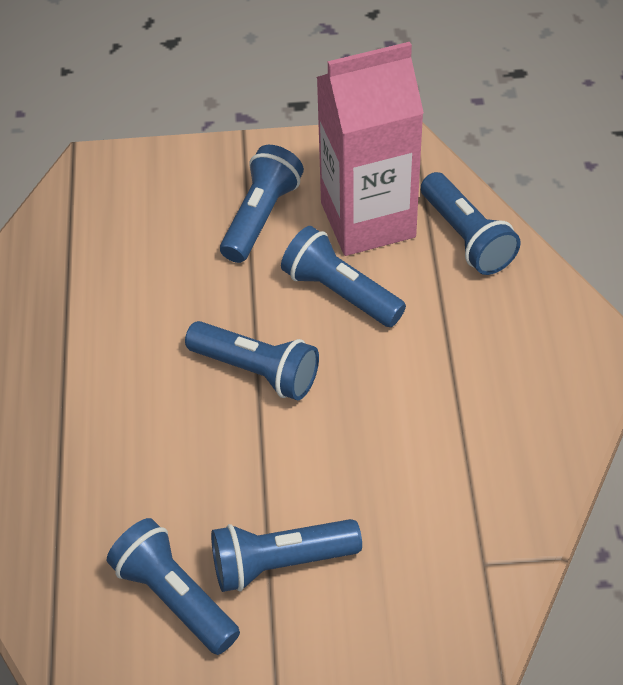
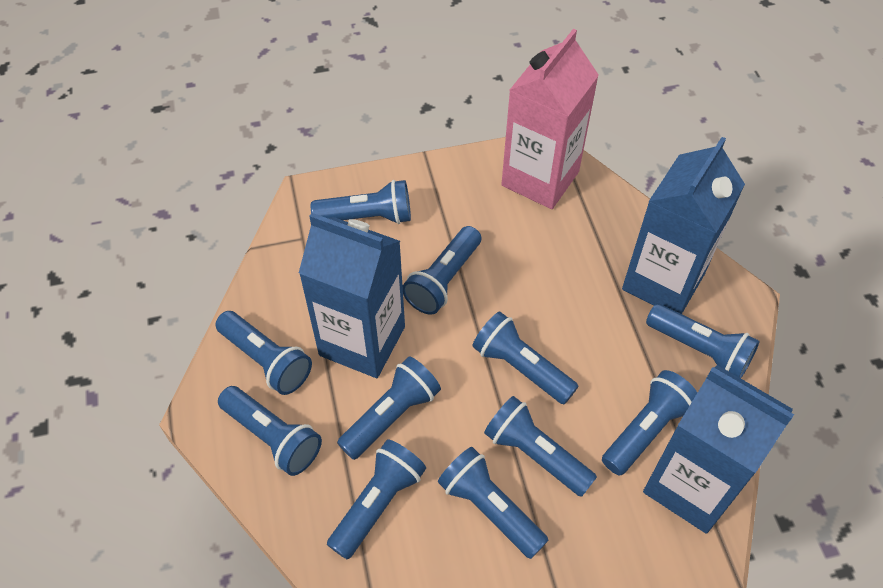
blue carton: 0 -> 3
blue flashlight: 6 -> 11

